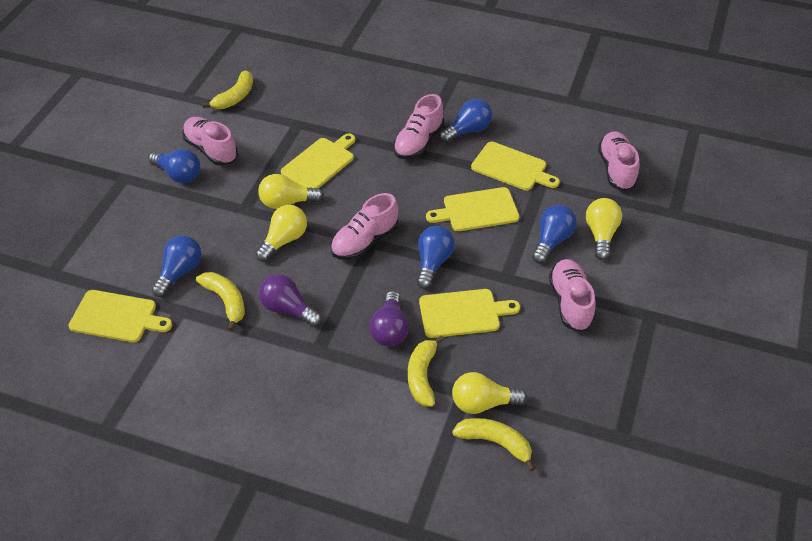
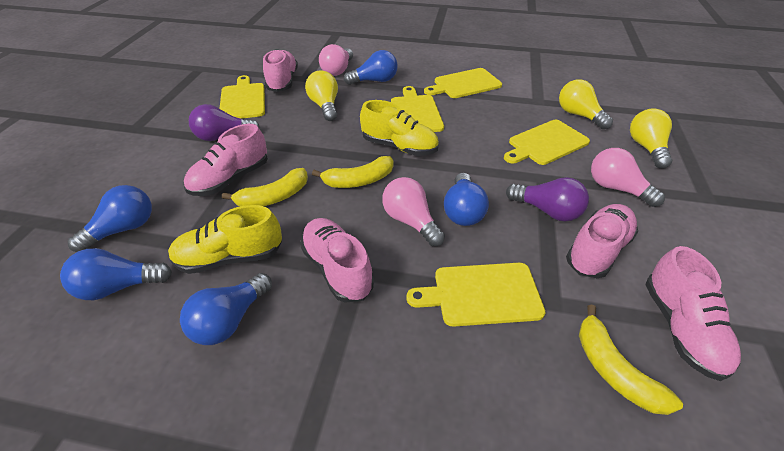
pink light bulb: 0 -> 3
yellow banana: 4 -> 3
yellow light bulb: 4 -> 3
yellow shoe: 0 -> 2

